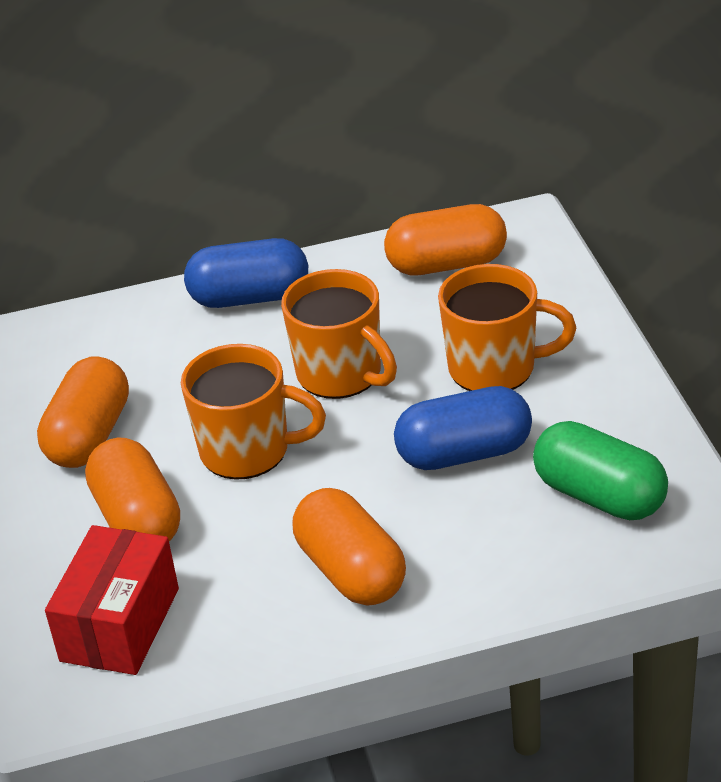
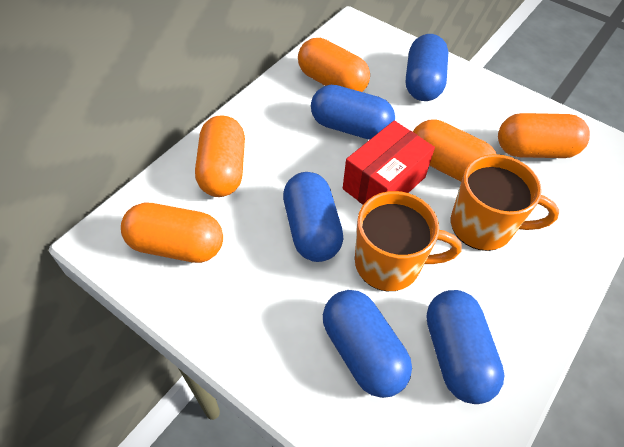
blue capsule: 2 -> 5
green capsule: 1 -> 0
orange capsule: 4 -> 5
orange mug: 3 -> 2

